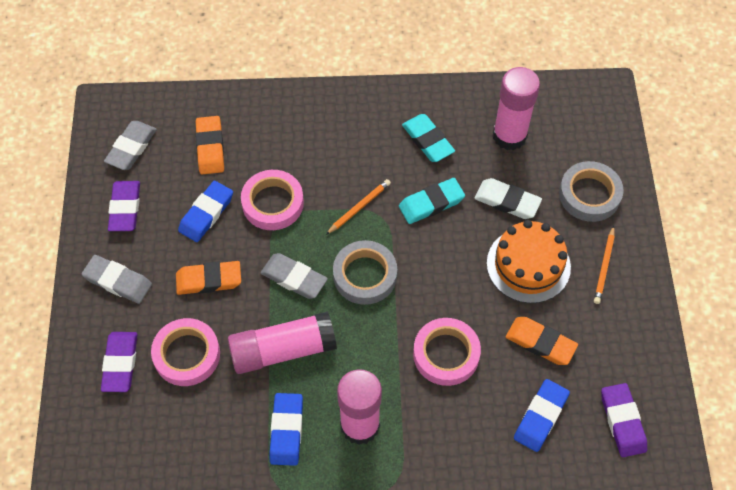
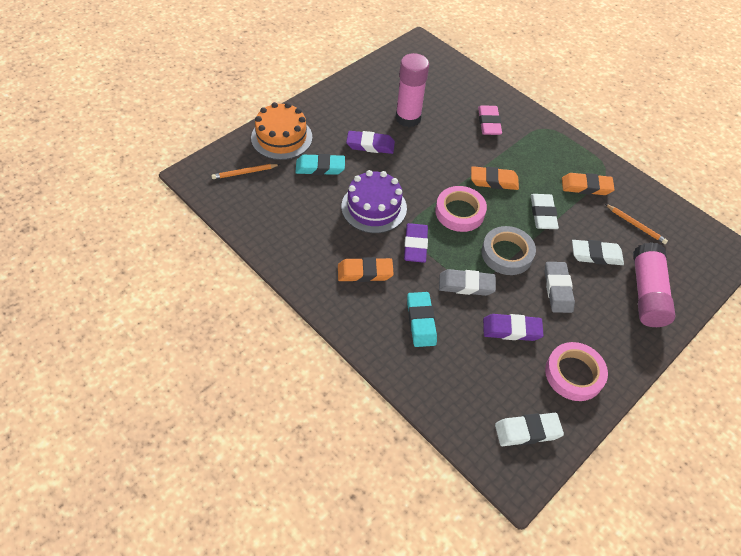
blue eraser: 3 -> 0
grey eraser: 3 -> 2
grey tape: 2 -> 1
pink eraser: 0 -> 1
pink glue stick: 3 -> 2
pink tape: 3 -> 2
purple cake: 0 -> 1
white eraser: 1 -> 3

